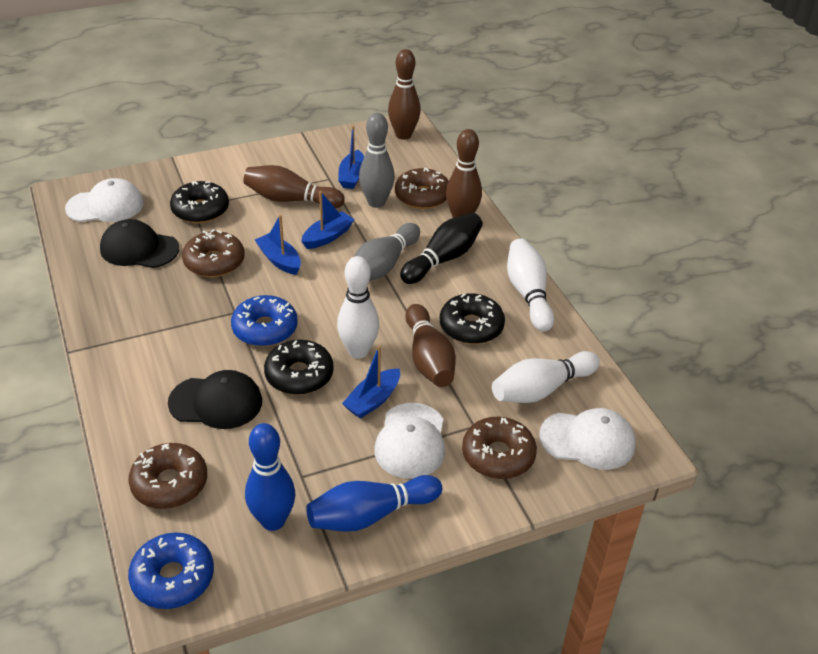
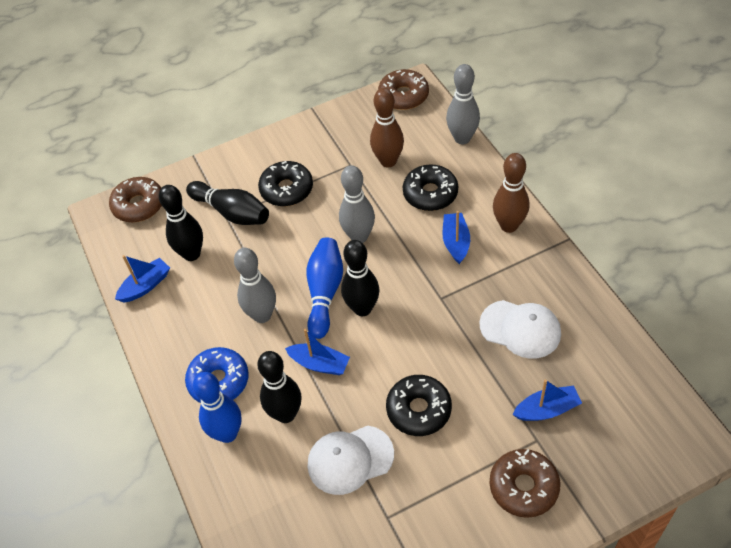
black bowling pin: 1 -> 4
black cap: 2 -> 0
blue donut: 2 -> 1
brown bowling pin: 4 -> 2
brown donut: 4 -> 3
grey bowling pin: 2 -> 3
white bowling pin: 3 -> 0
white cap: 3 -> 2

